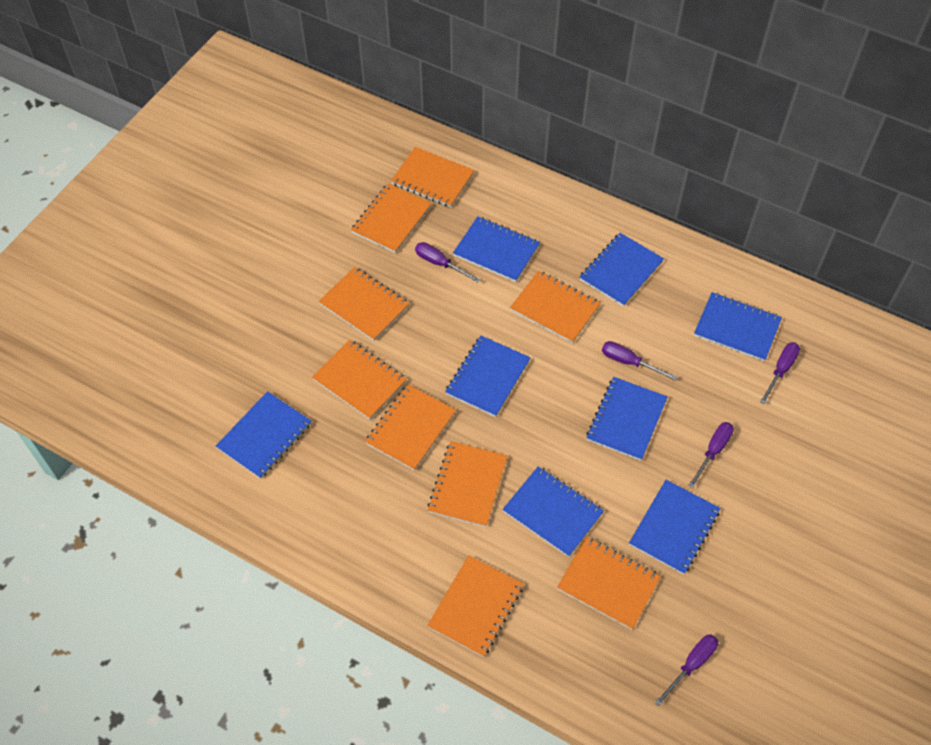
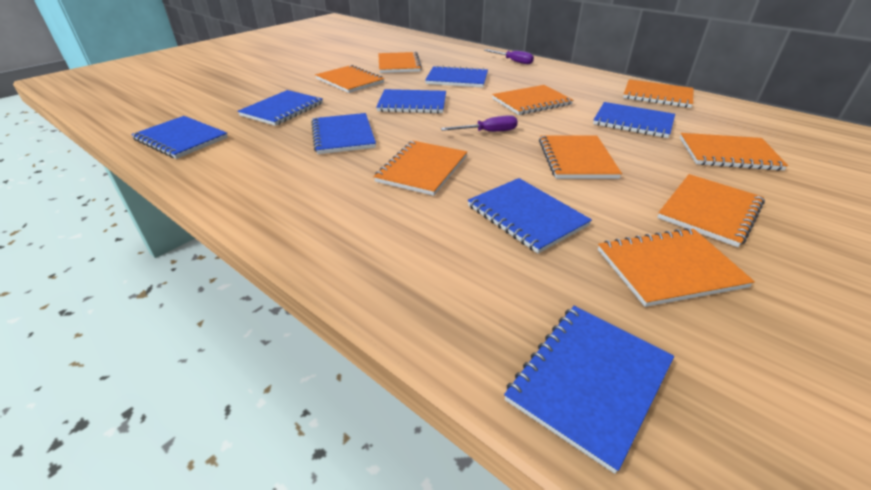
purple screwdriver: 5 -> 2

